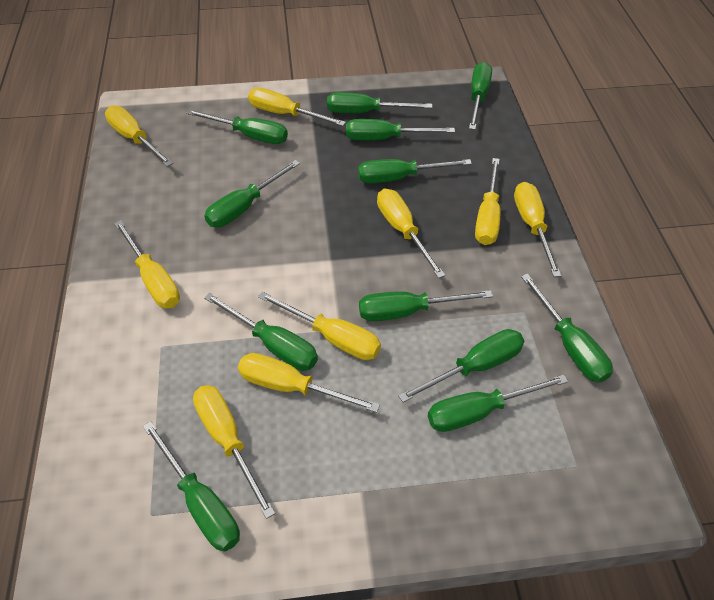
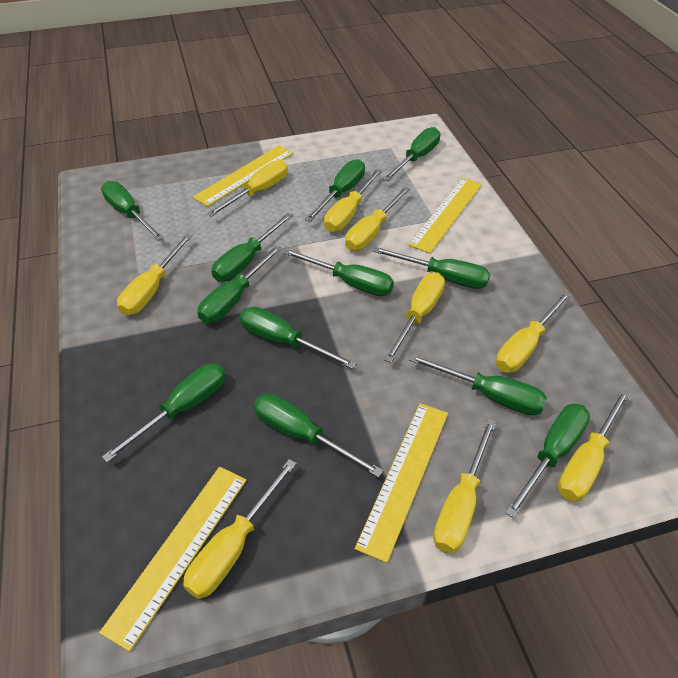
yellow ruler: 0 -> 4

